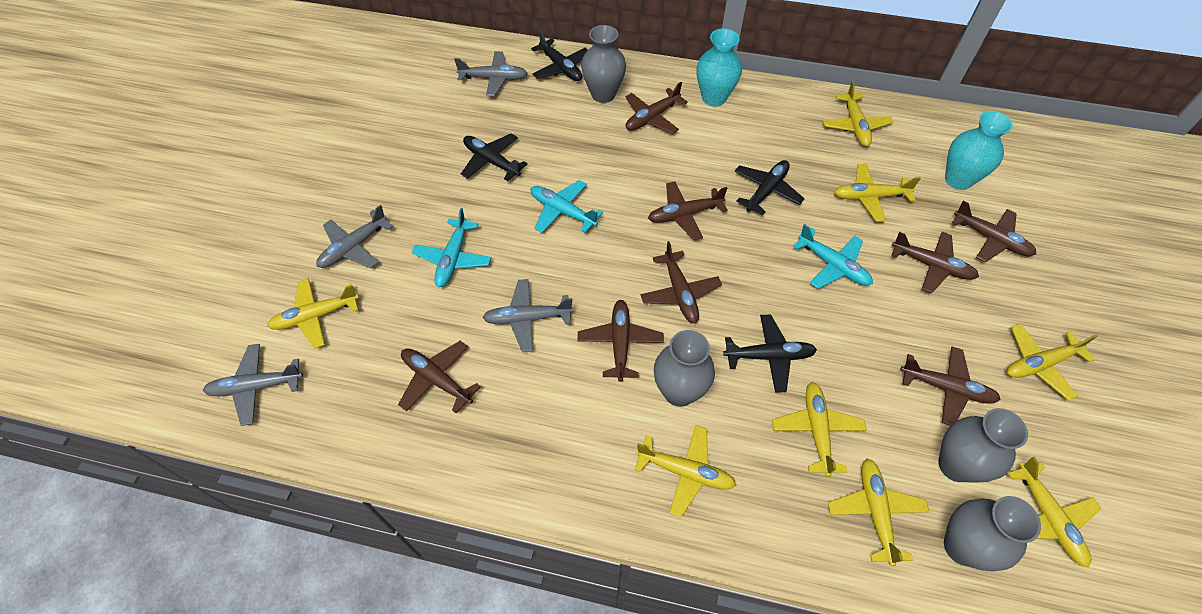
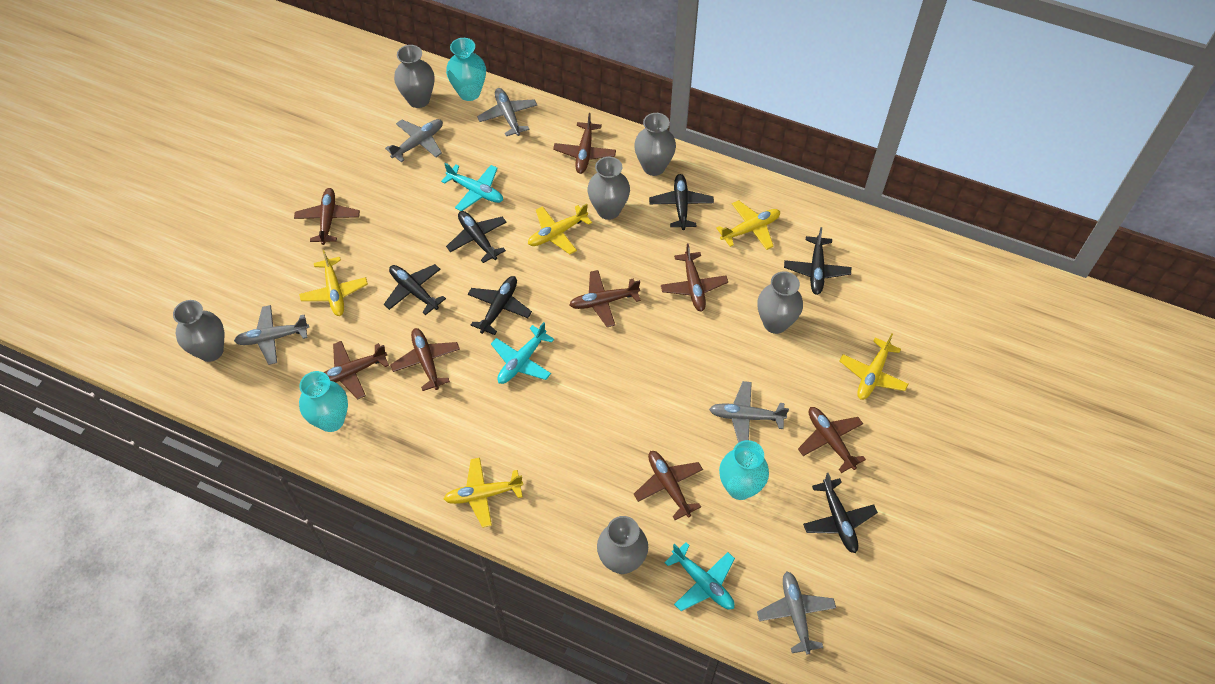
black plane: 4 -> 6
grey plane: 4 -> 5
grey vase: 4 -> 6
turquoise vase: 2 -> 3
yellow plane: 8 -> 5

